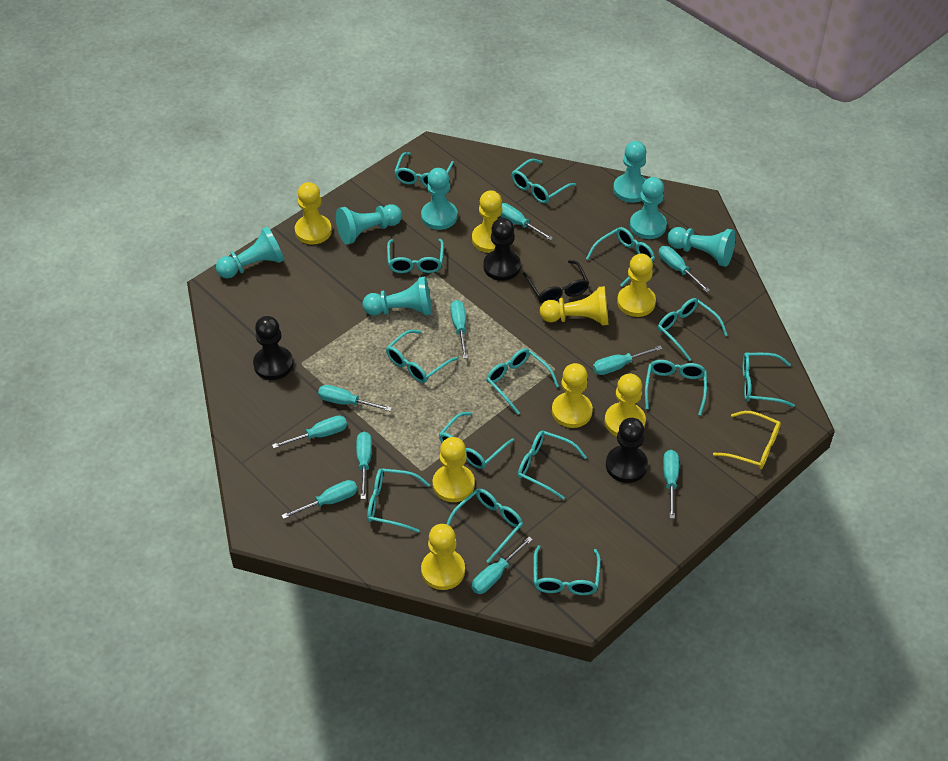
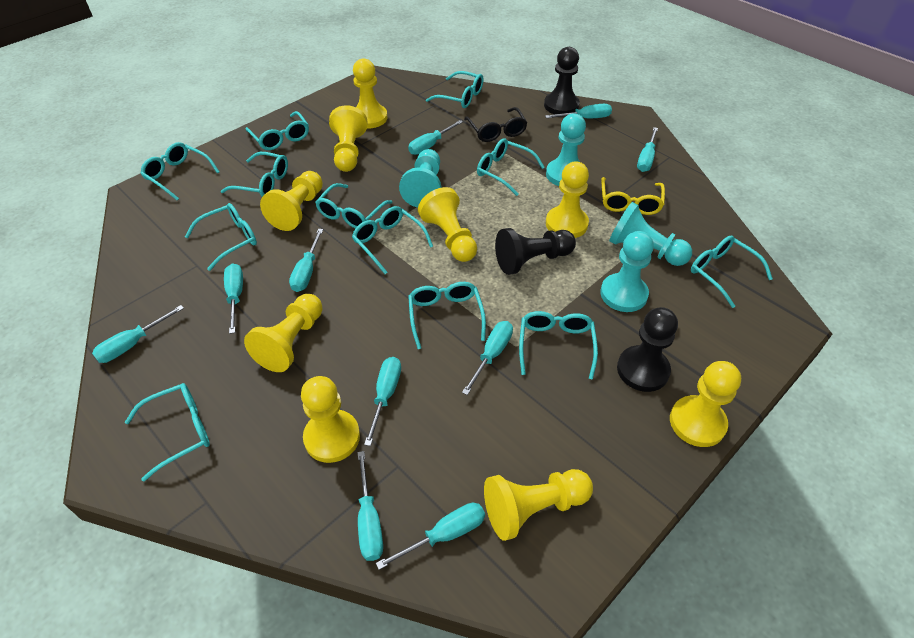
turquoise glasses: 14 -> 12
turquoise pawn: 7 -> 4
yellow pawn: 8 -> 9

